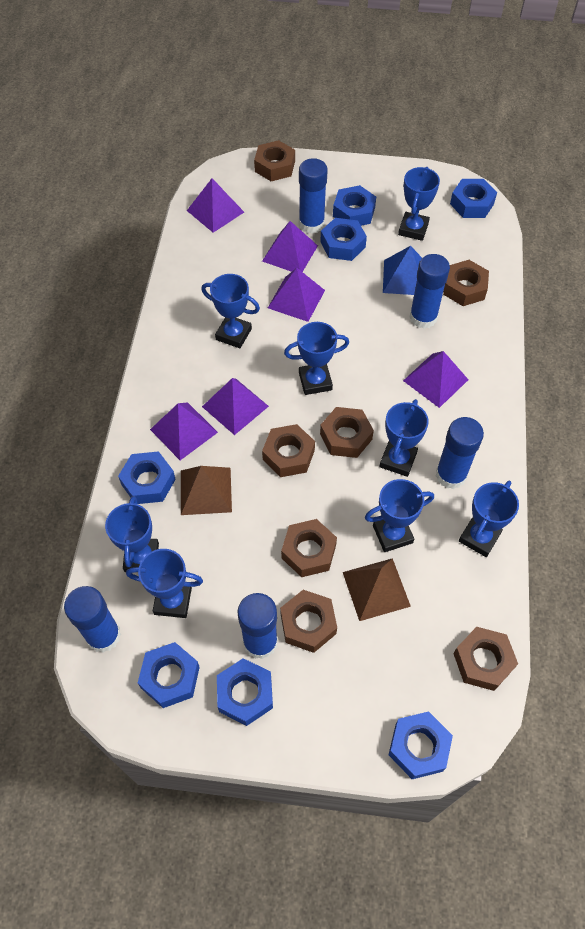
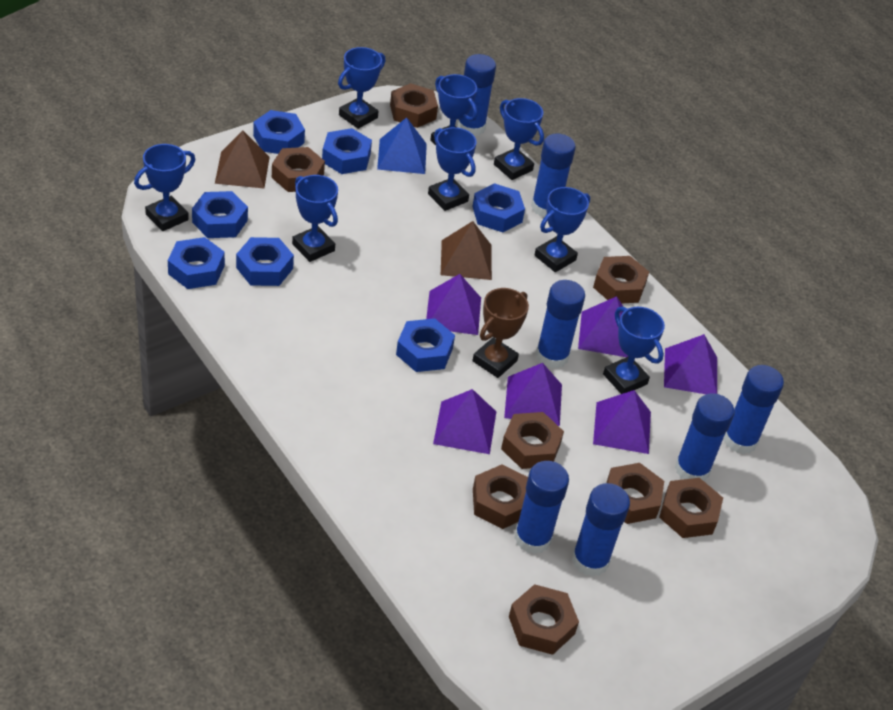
blue glue stick: 5 -> 7
brown nut: 7 -> 8
brown trophy: 0 -> 1

